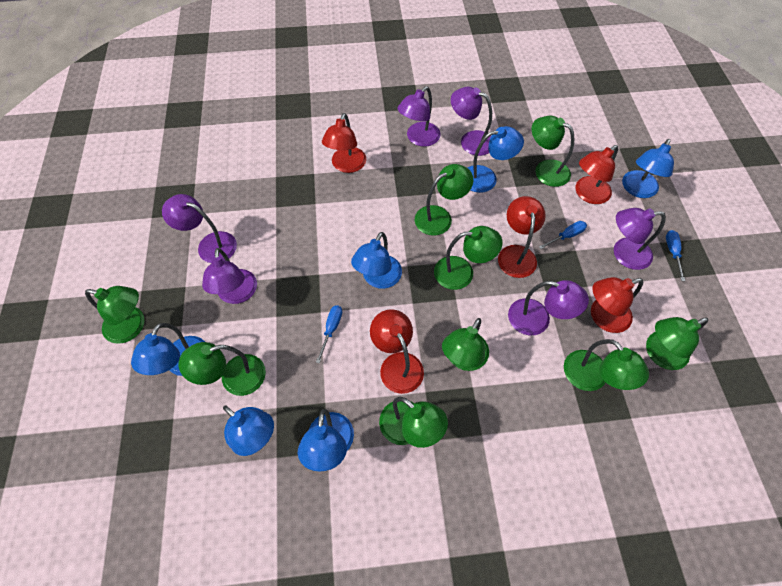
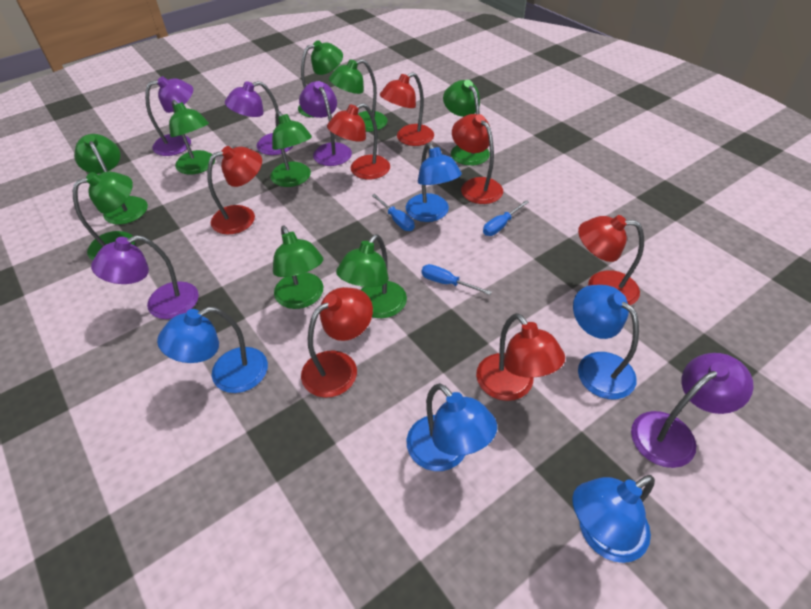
blue lamp: 6 -> 5
purple lamp: 6 -> 5
red lamp: 5 -> 7

